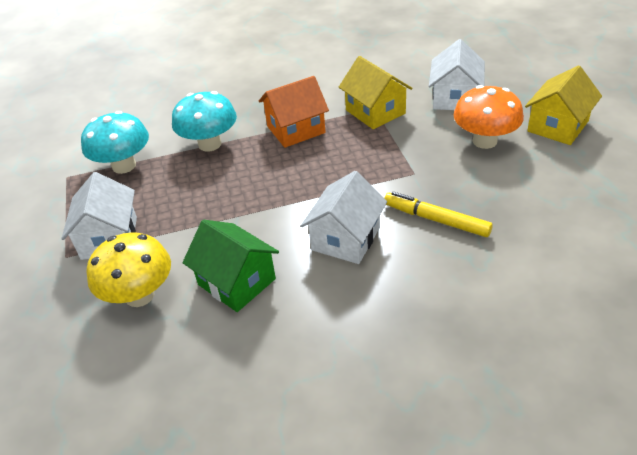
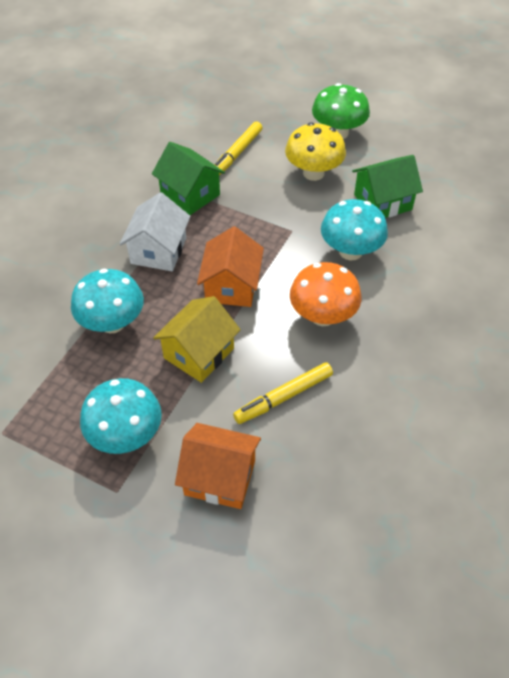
green house: 1 -> 2
green mushroom: 0 -> 1
orange house: 1 -> 2
turquoise mushroom: 2 -> 3
white house: 3 -> 1
yellow house: 2 -> 1
yellow marker: 1 -> 2

